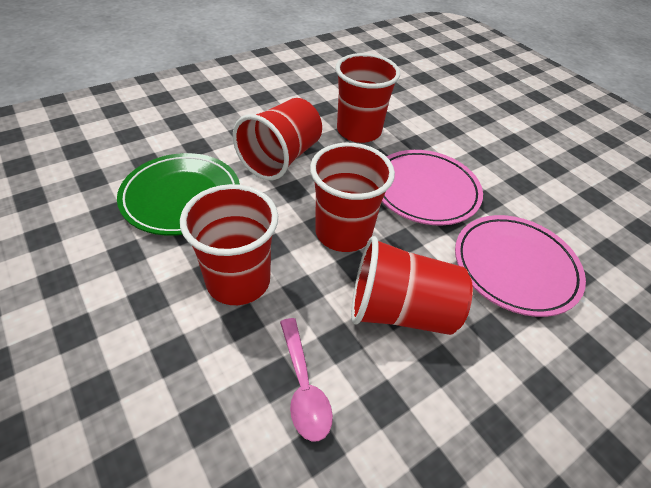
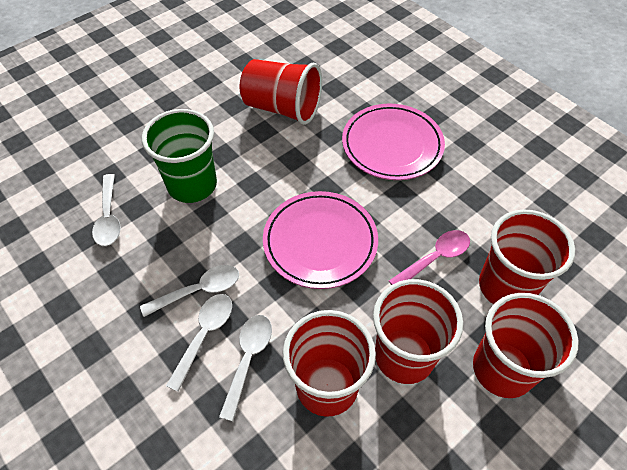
green cup: 0 -> 1
green plate: 1 -> 0
white spoon: 0 -> 4

